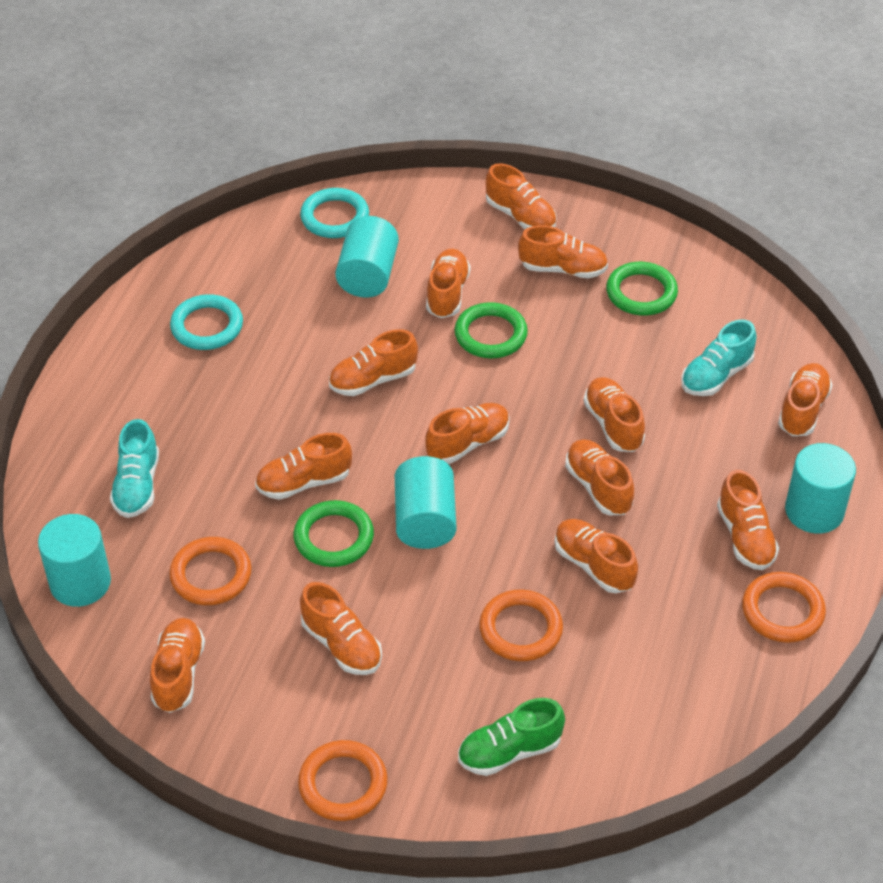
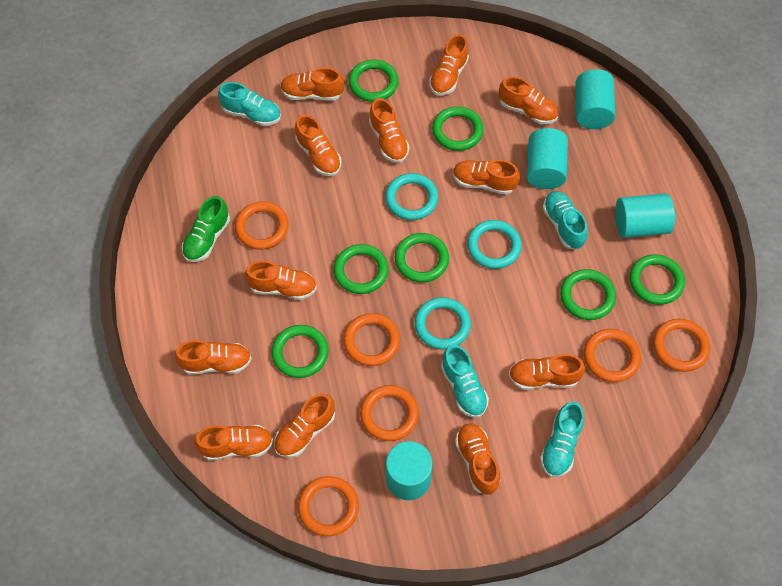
green ring: 3 -> 7
orange ring: 4 -> 6
orange shoe: 13 -> 12
turquoise ring: 2 -> 3
turquoise shoe: 2 -> 4

